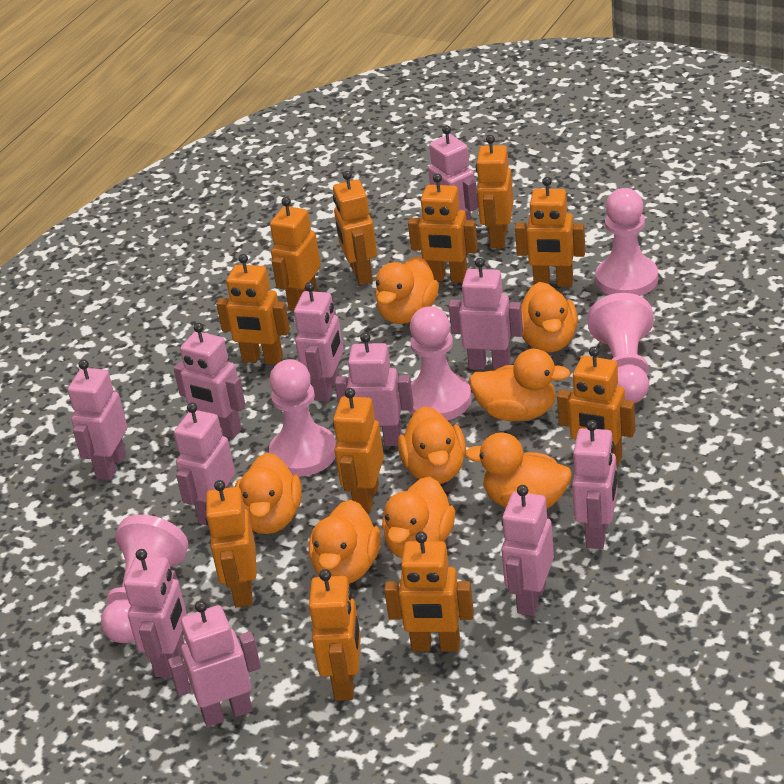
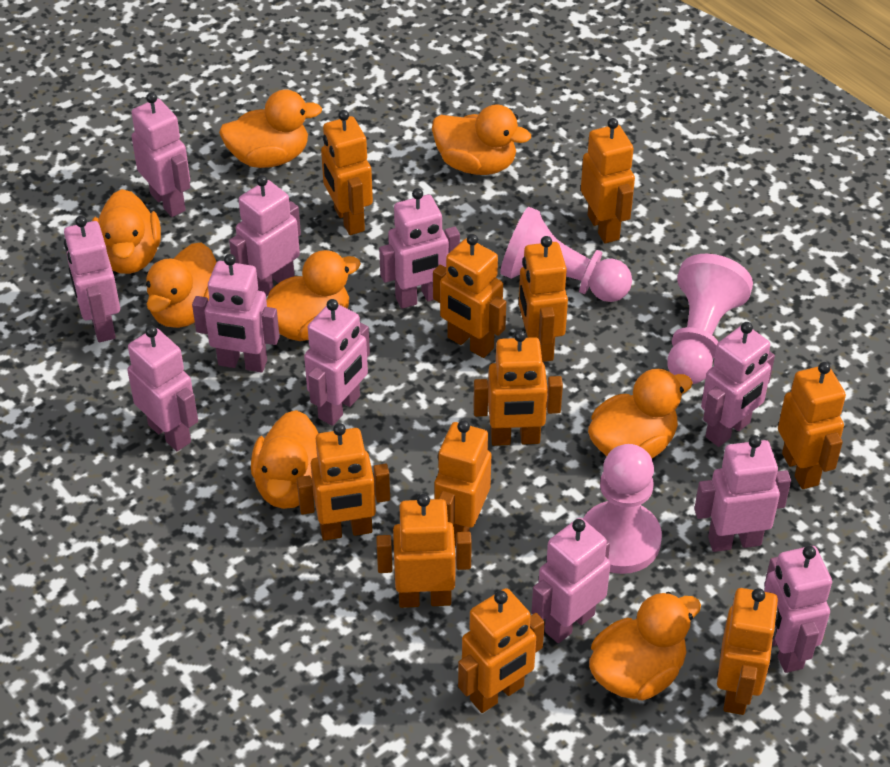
pink pawn: 5 -> 3

